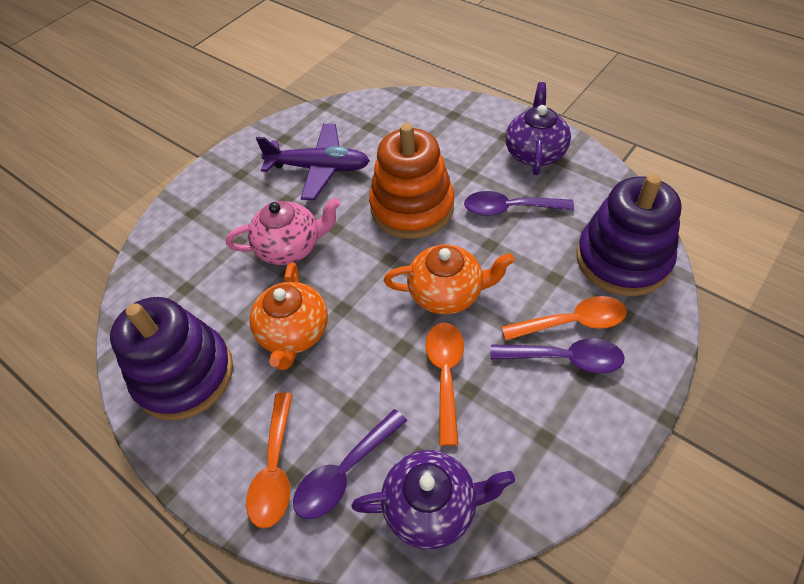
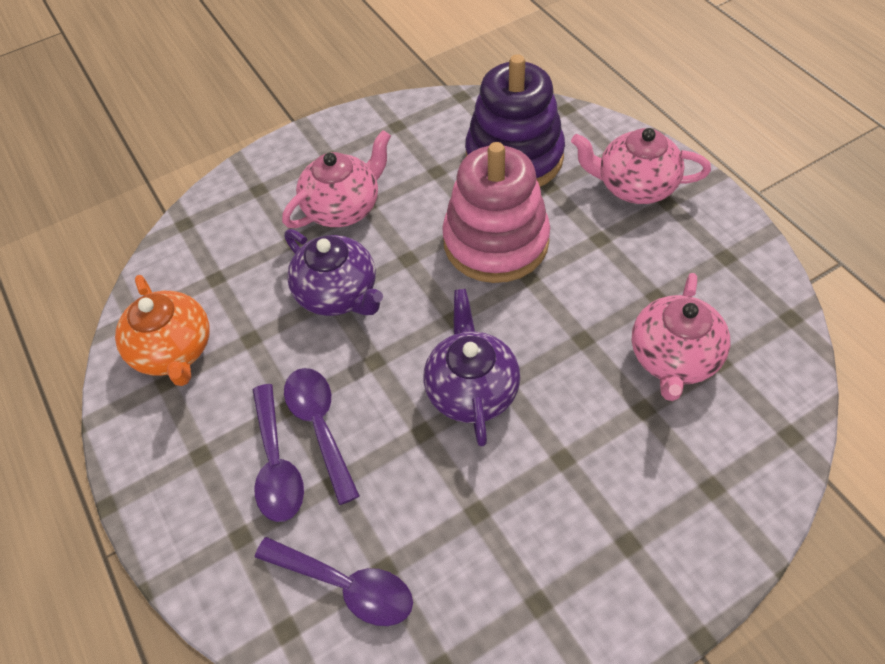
orange spoon: 3 -> 0
orange stacking toy: 1 -> 0
orange teapot: 2 -> 1
pink stacking toy: 0 -> 1
pink teapot: 1 -> 3
purple plane: 1 -> 0
purple stacking toy: 2 -> 1

